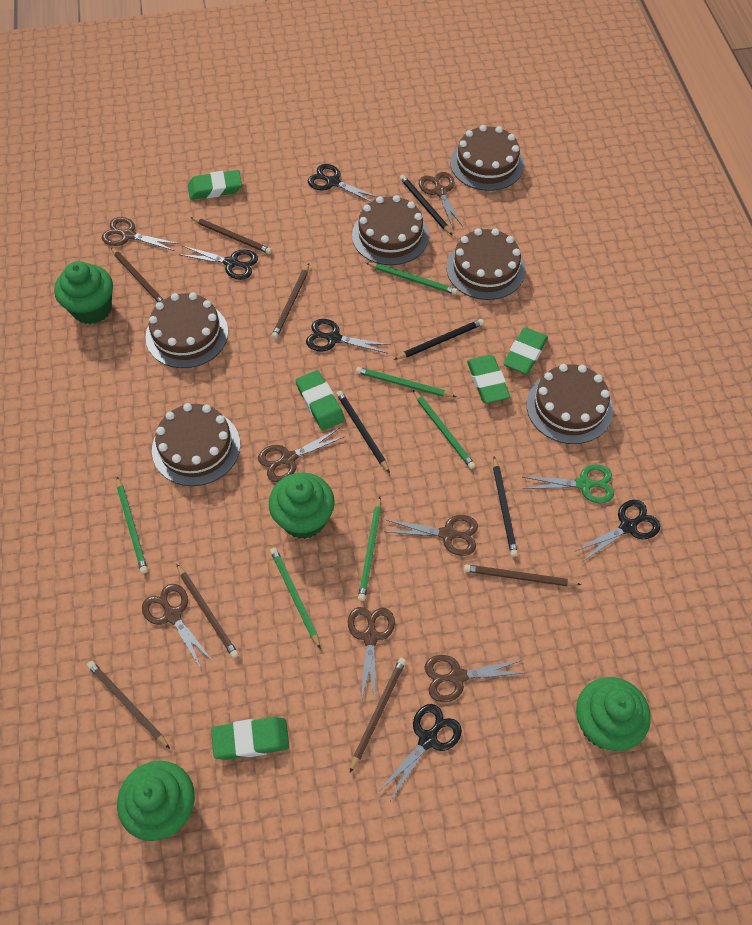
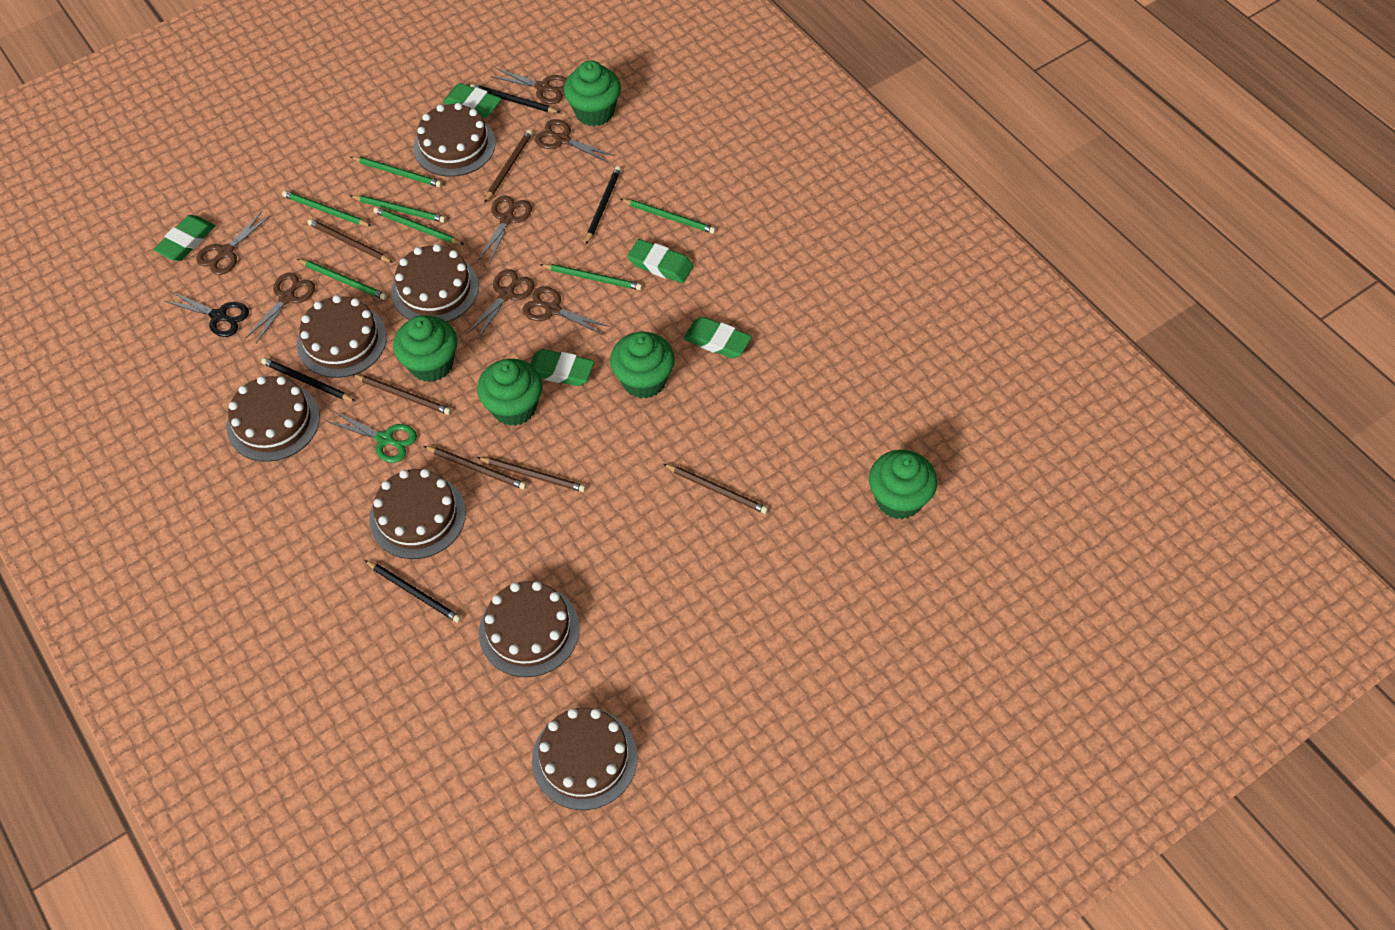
black scissors: 5 -> 1
brown cake: 6 -> 7
brown pencil: 7 -> 6
green cupcake: 4 -> 5
green pencil: 6 -> 7

